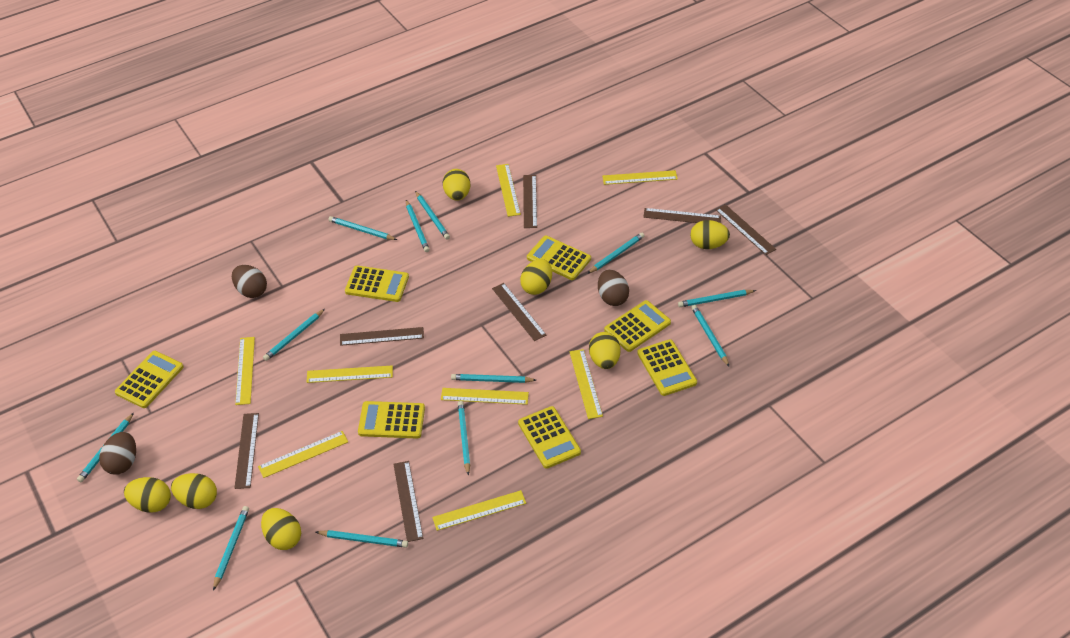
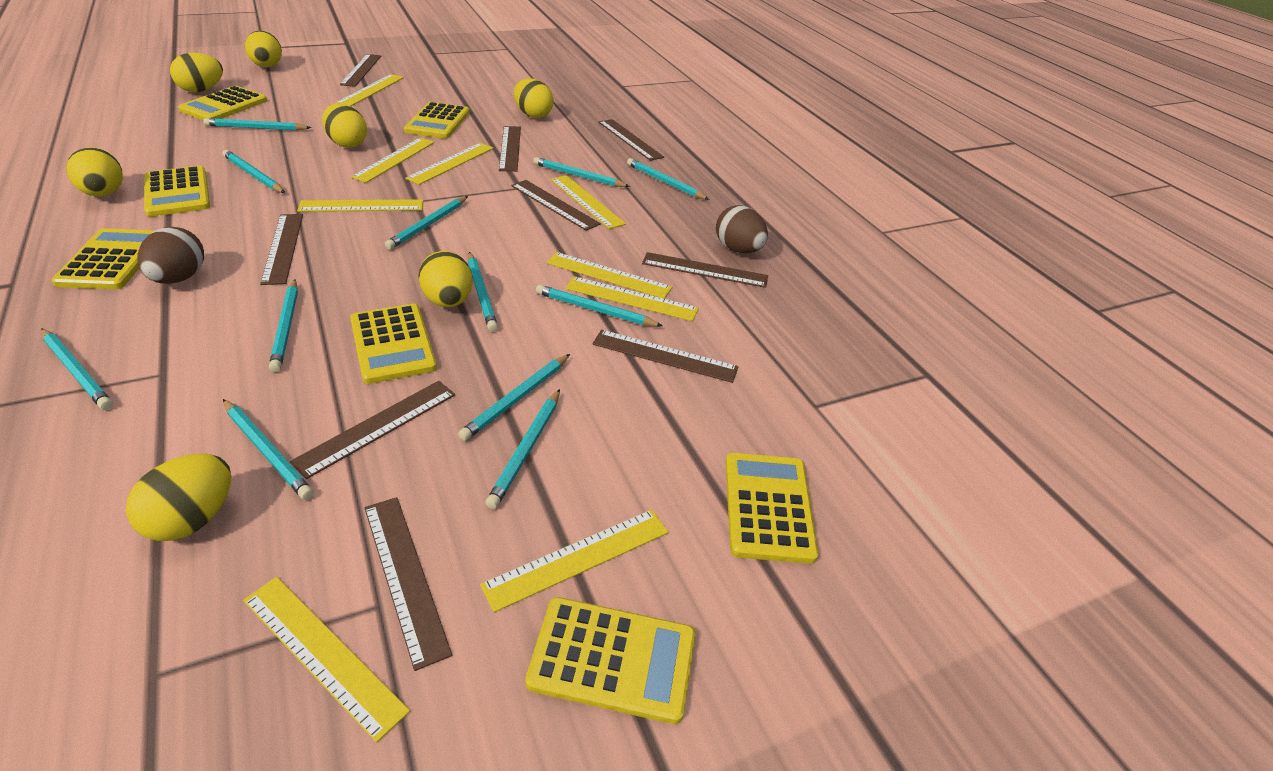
brown egg: 3 -> 2
brown ruler: 7 -> 9
yellow ruler: 8 -> 9

